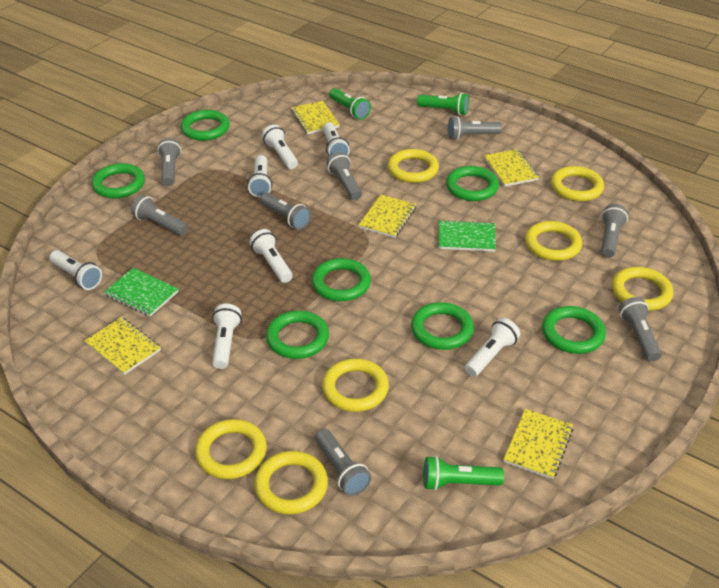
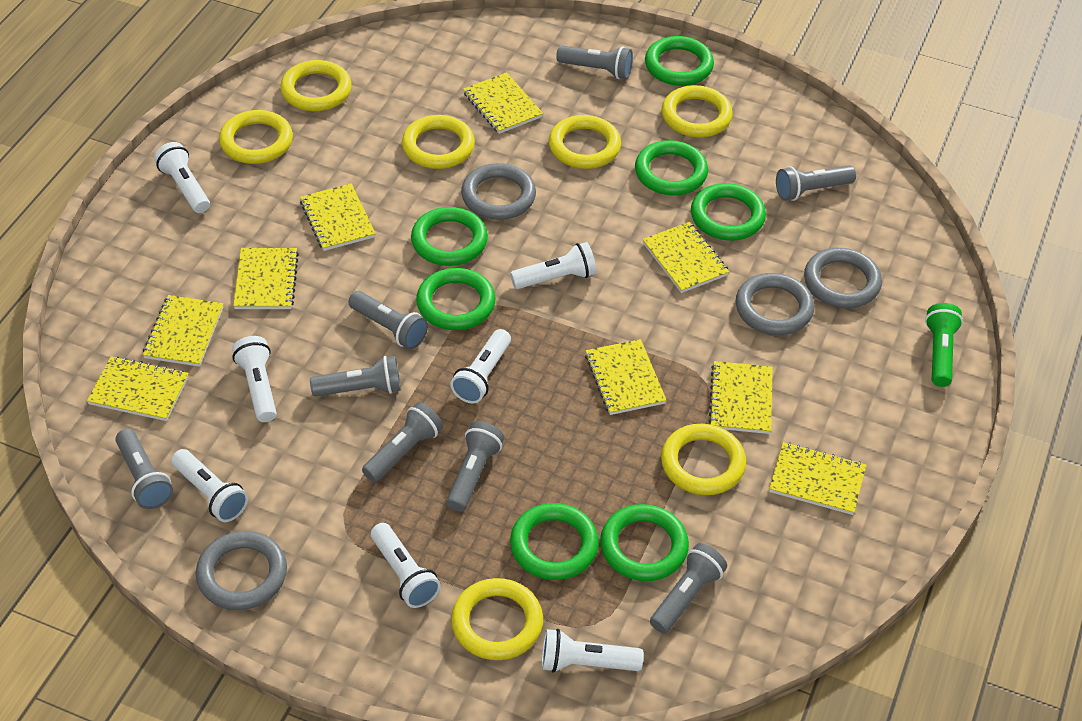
green flashlight: 3 -> 1
green notebook: 2 -> 0
grey ring: 0 -> 4
yellow notebook: 5 -> 9

